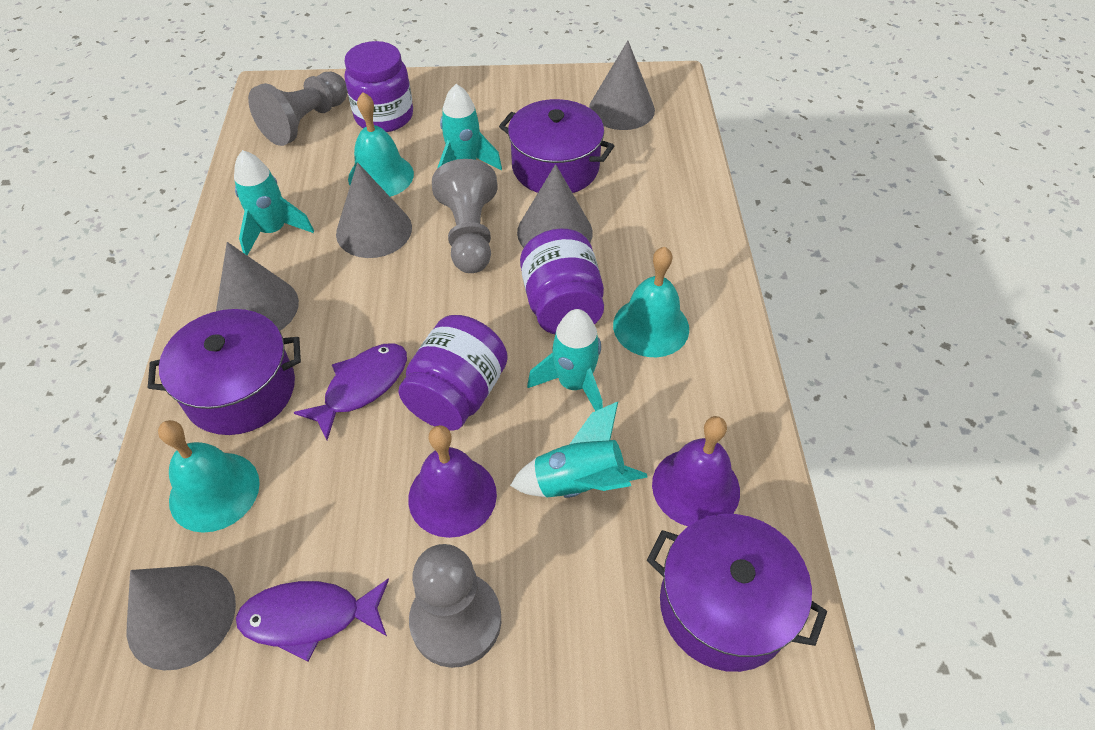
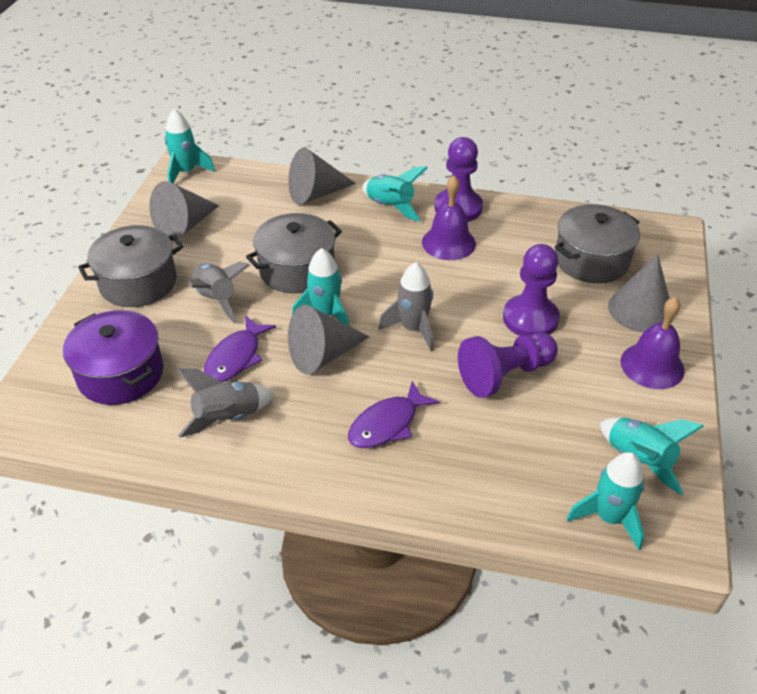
grey cone: 5 -> 4
grey pawn: 3 -> 0
grey pot: 0 -> 3
grey rocket: 0 -> 3
purple jar: 3 -> 0
purple pawn: 0 -> 3
purple pot: 3 -> 1
turquoise bell: 3 -> 0
turquoise rocket: 4 -> 5

